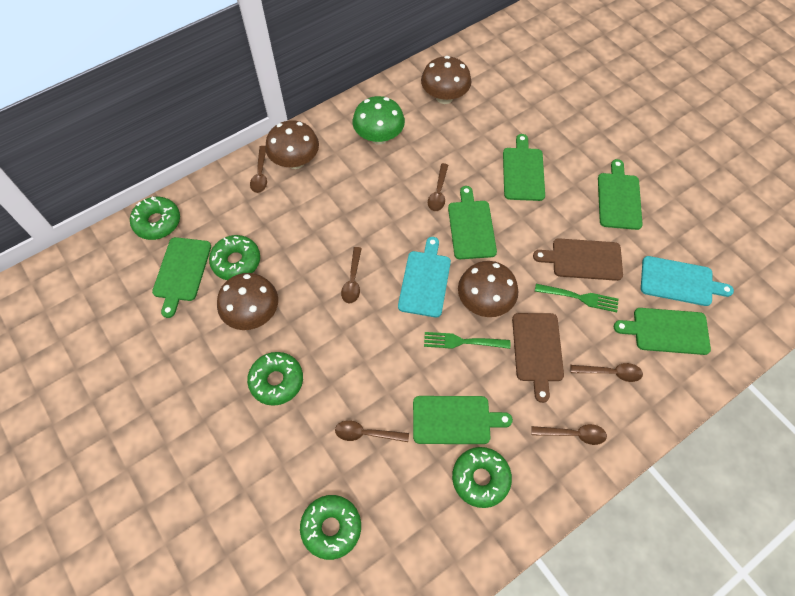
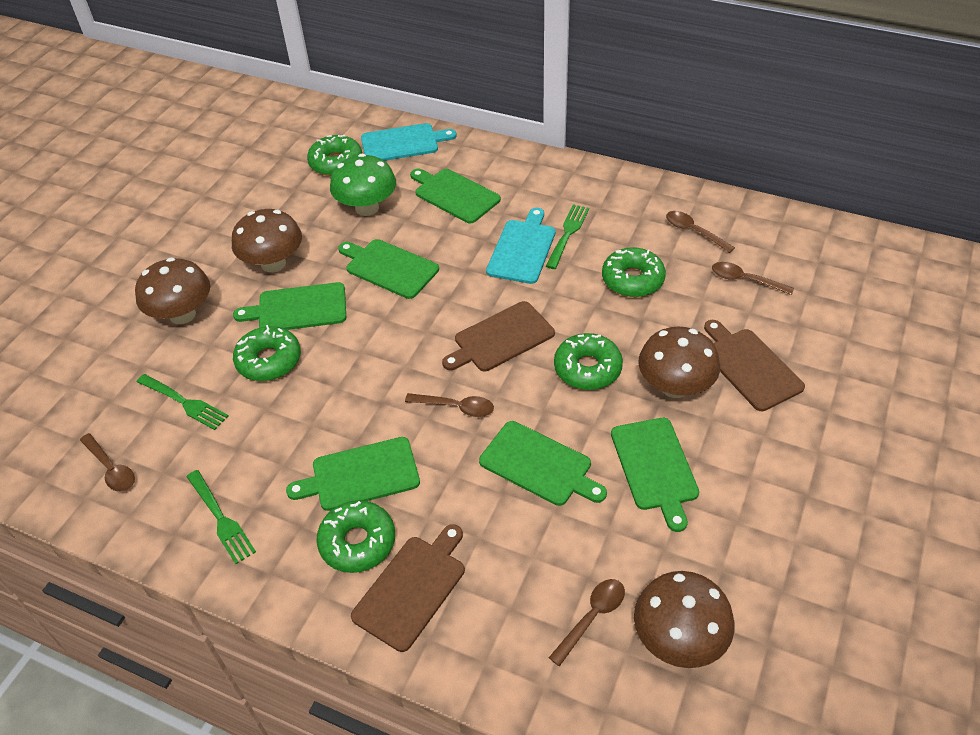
brown cutting board: 2 -> 3
brown spoon: 6 -> 5
green fork: 2 -> 3

